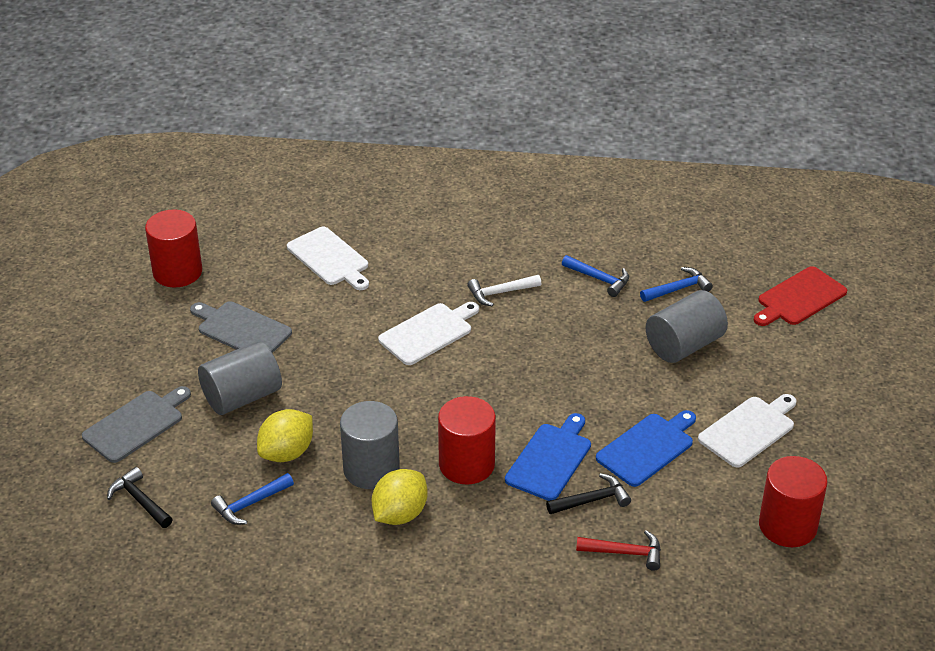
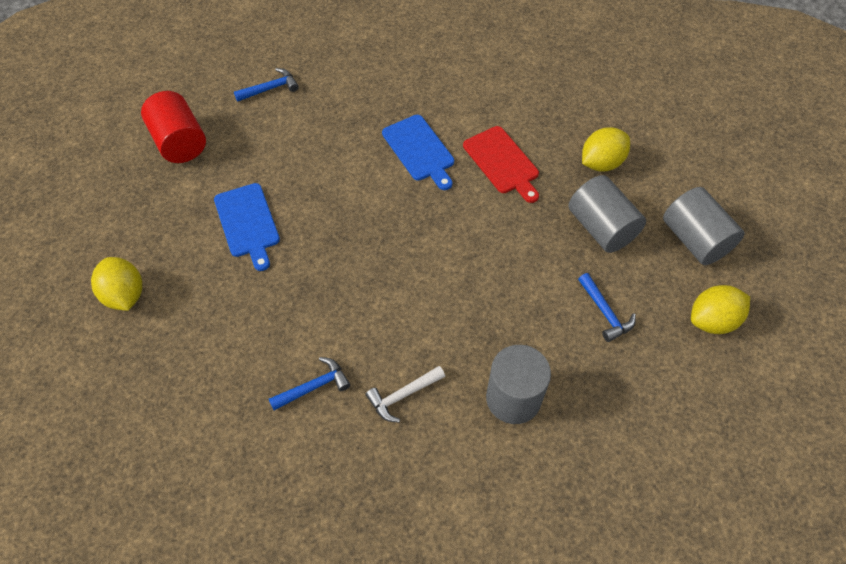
black hammer: 2 -> 0
grey cutting board: 2 -> 0
red cylinder: 3 -> 1
red hammer: 1 -> 0
white cutting board: 3 -> 0
yellow lemon: 2 -> 3

